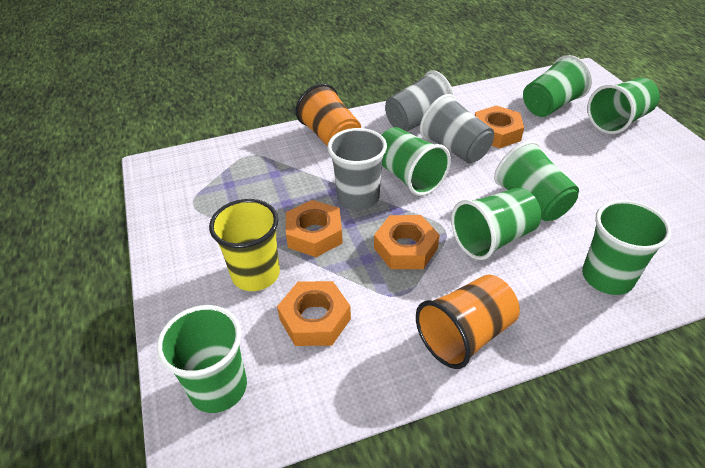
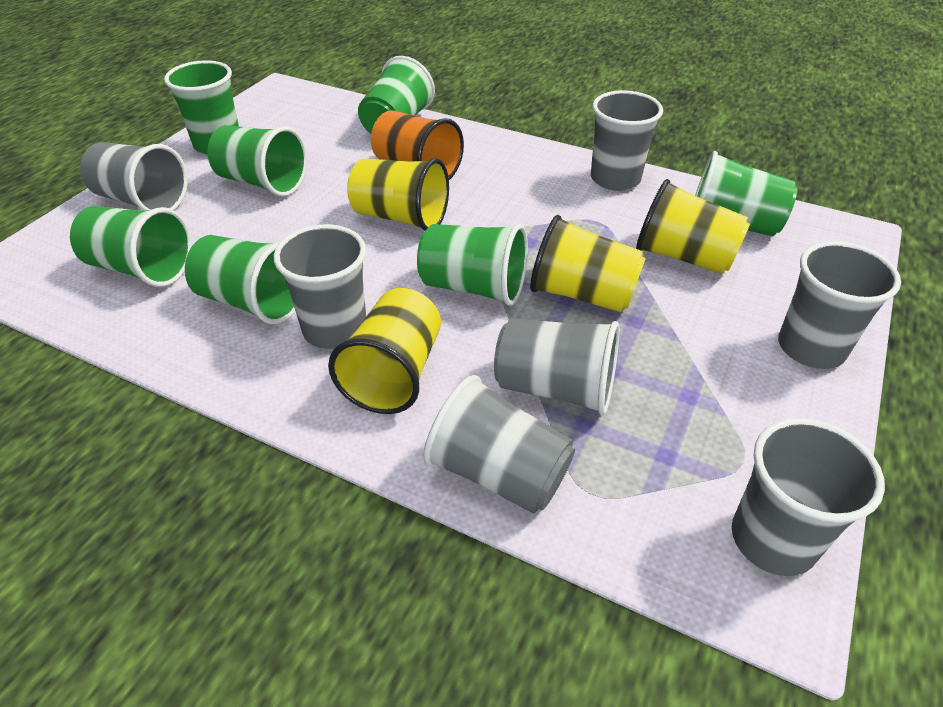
grey cup: 3 -> 7
orange cup: 2 -> 1
orange nut: 4 -> 0
yellow cup: 1 -> 4

